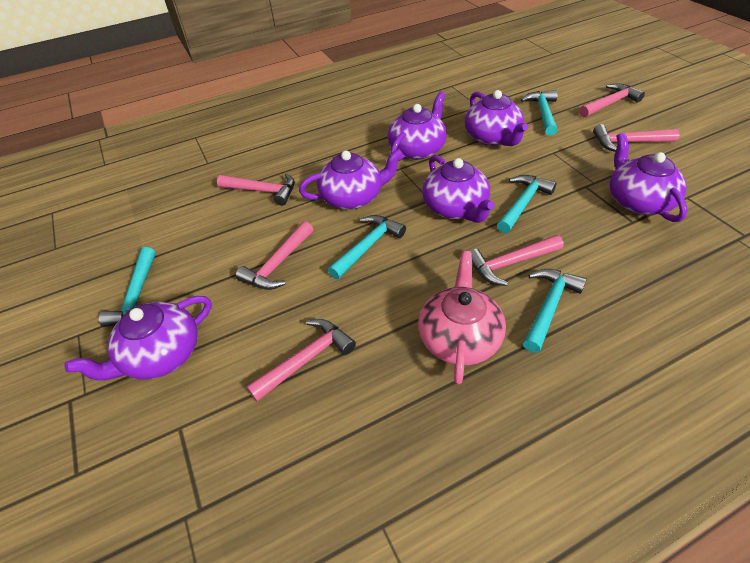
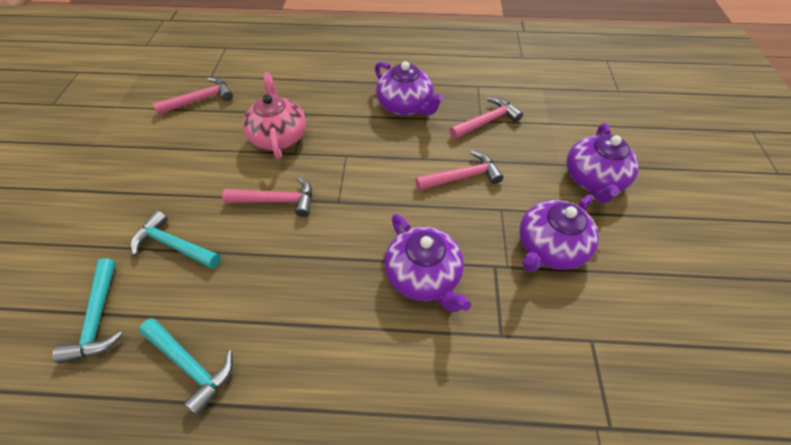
pink hammer: 6 -> 4
purple teapot: 6 -> 4
turquoise hammer: 5 -> 3

